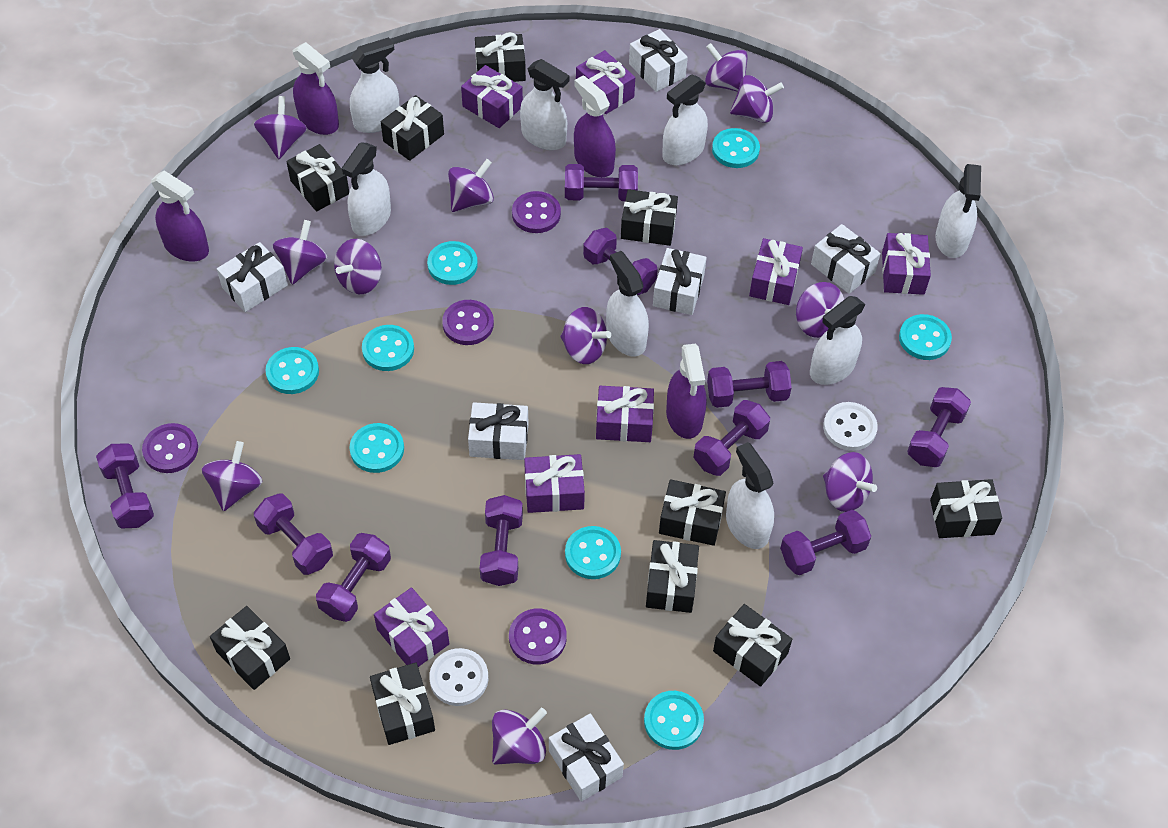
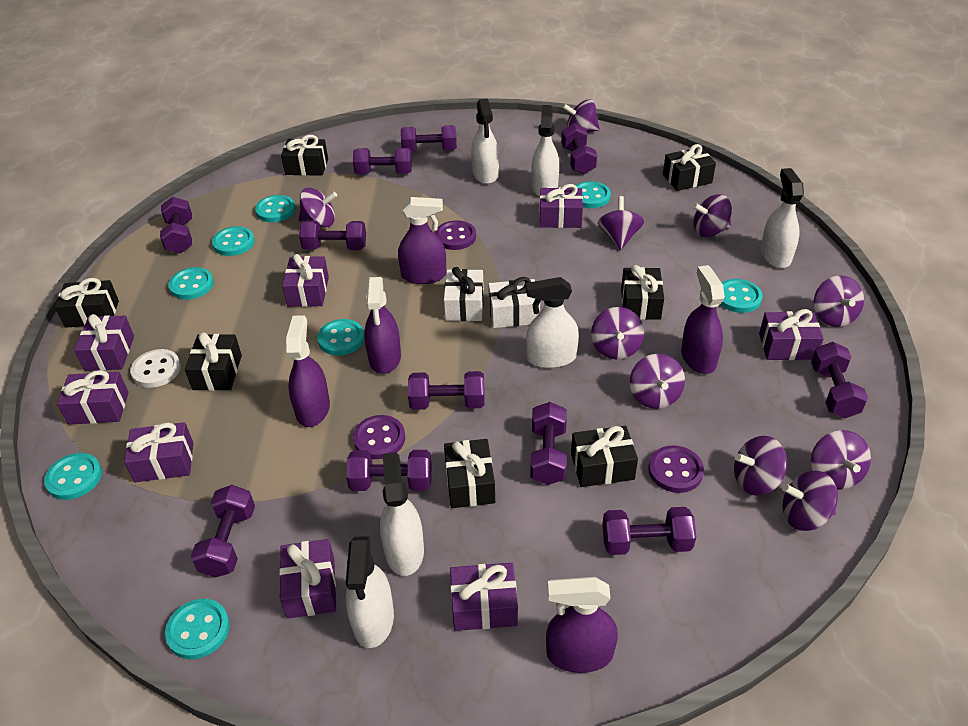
black gift: 10 -> 7
purple button: 4 -> 3
purple dumbbell: 10 -> 11
purple gift: 7 -> 8
purple spinning top: 11 -> 10
purple spray bottle: 4 -> 5
white button: 2 -> 1
white gift: 6 -> 2
white spray bottle: 8 -> 6

